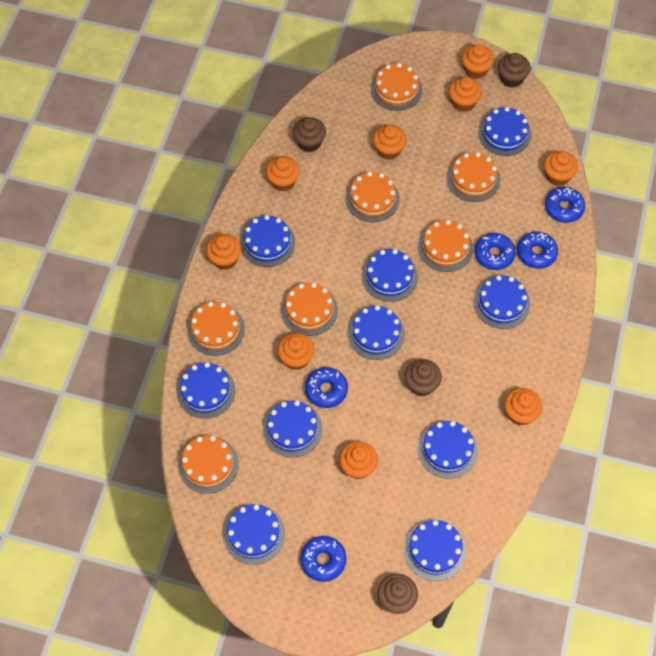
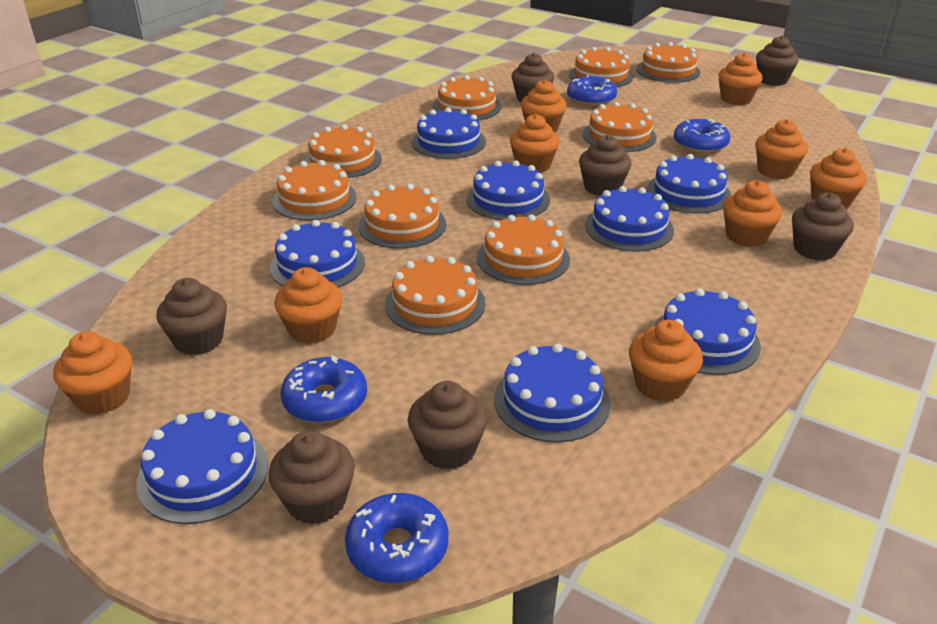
blue cake: 10 -> 8
blue donut: 5 -> 4
brown cupcake: 4 -> 7
orange cake: 7 -> 9

